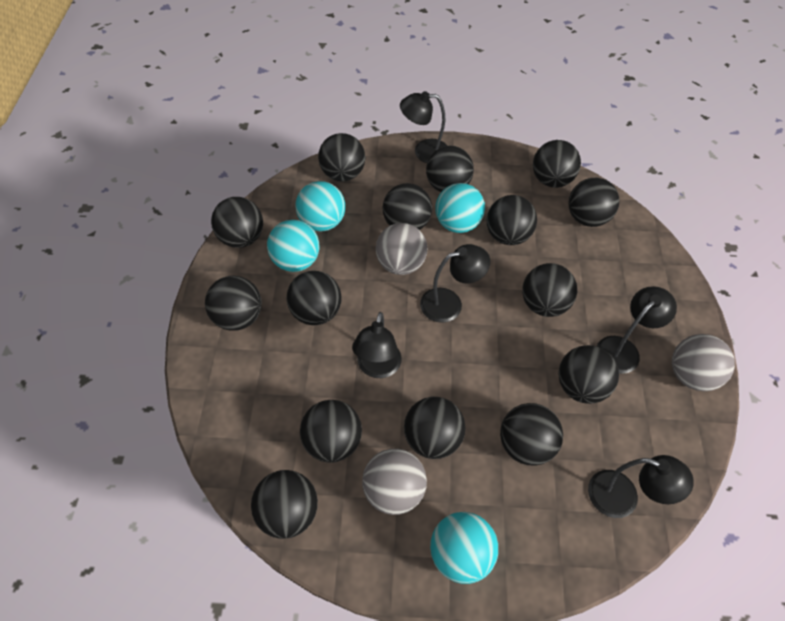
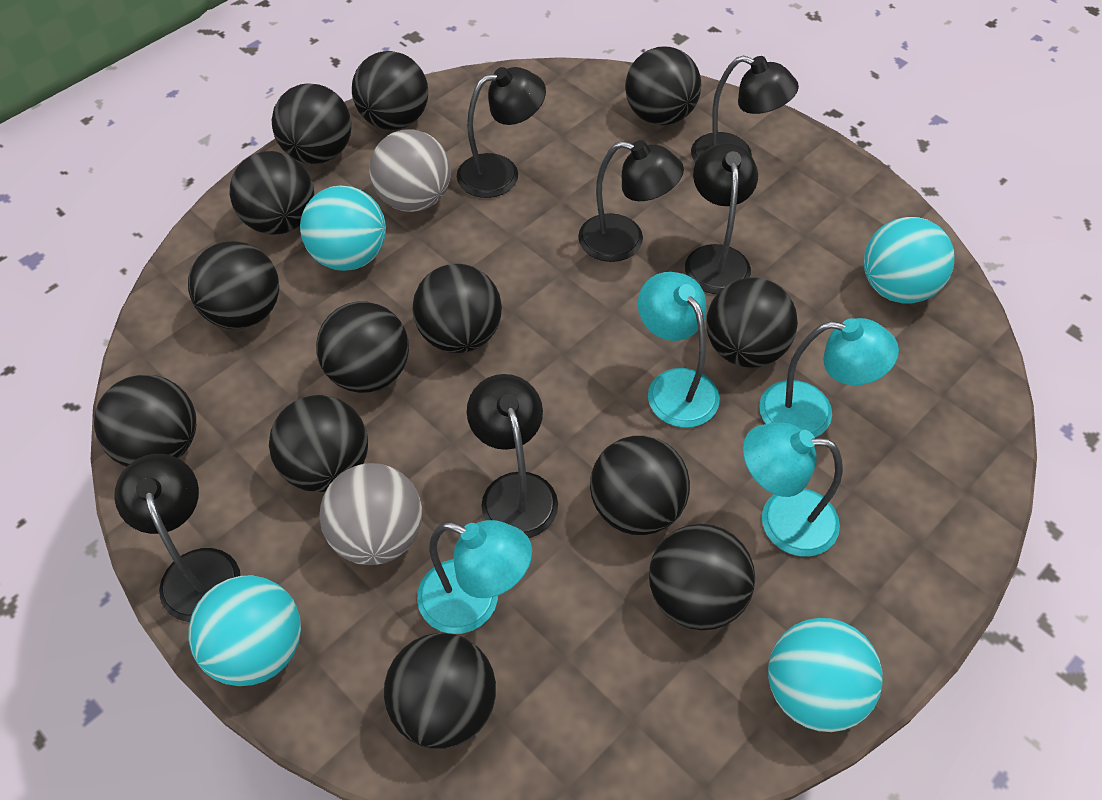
black ball: 15 -> 13
black lamp: 5 -> 6
grey ball: 3 -> 2
turquoise lamp: 0 -> 4

